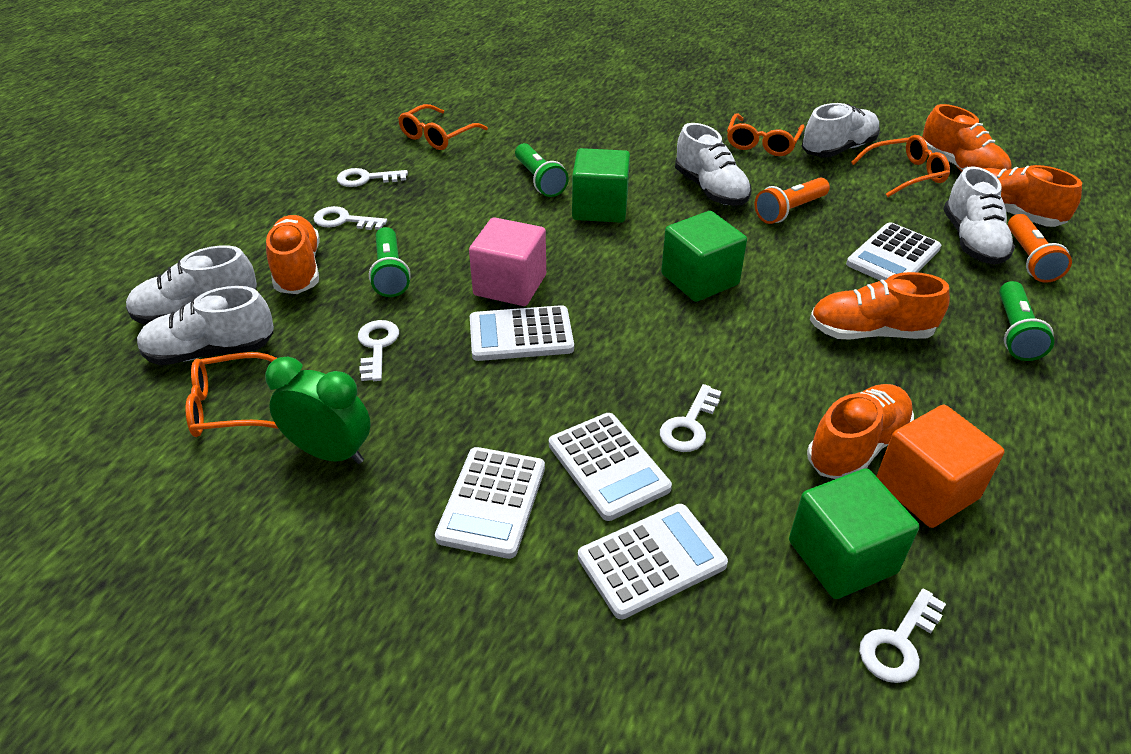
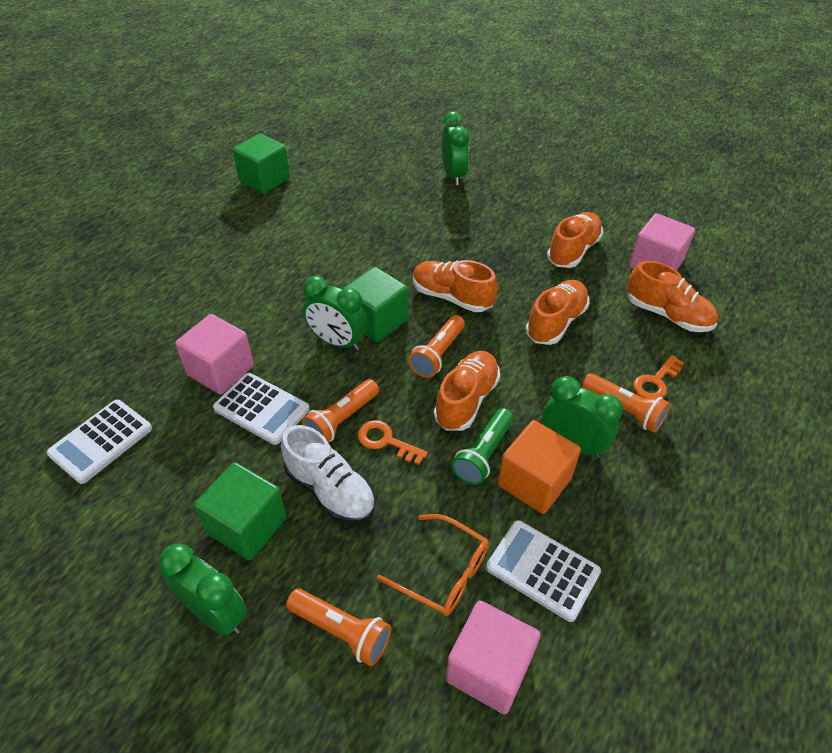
green clock: 1 -> 4
green flashlight: 3 -> 1
orange flashlight: 2 -> 4
orange glasses: 4 -> 1
orange key: 0 -> 2
pink cube: 1 -> 3
white calculator: 5 -> 3
white key: 5 -> 0
white shoe: 5 -> 1

